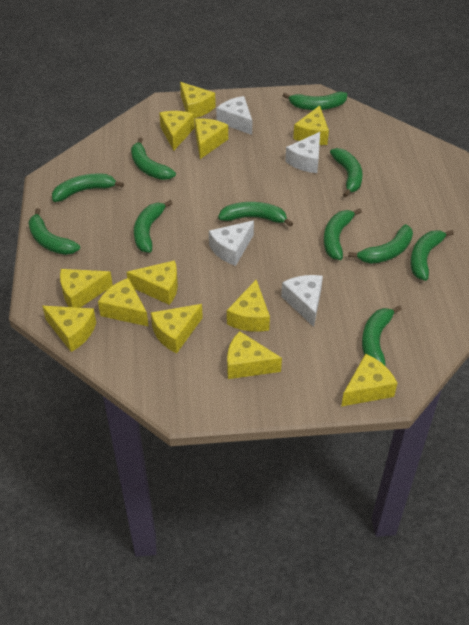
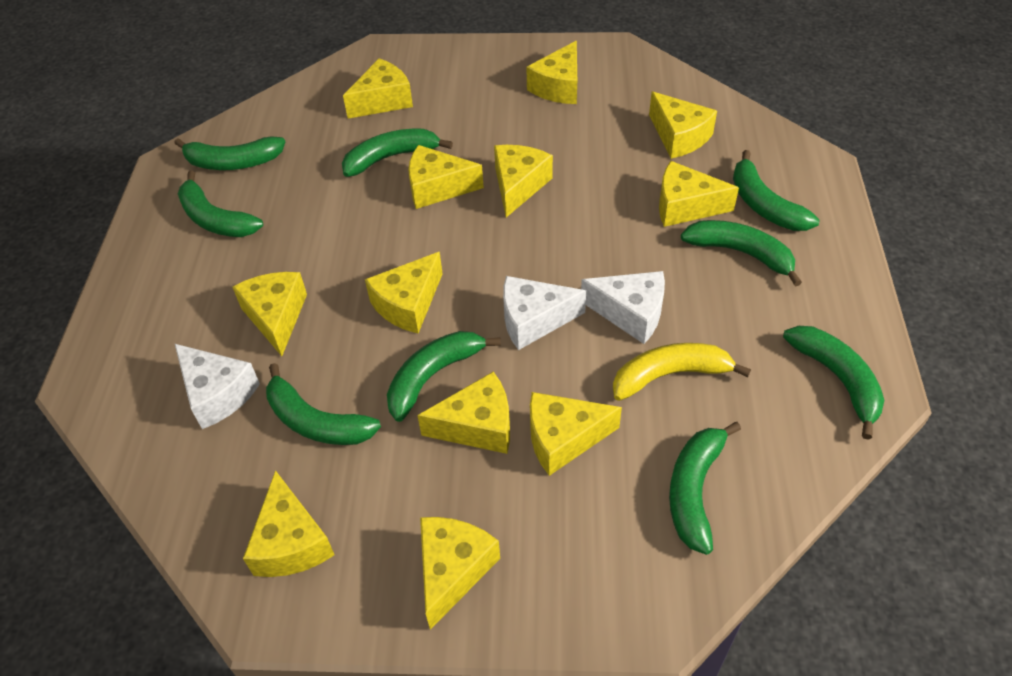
green banana: 11 -> 9
white cheese: 4 -> 3
yellow banana: 0 -> 1

